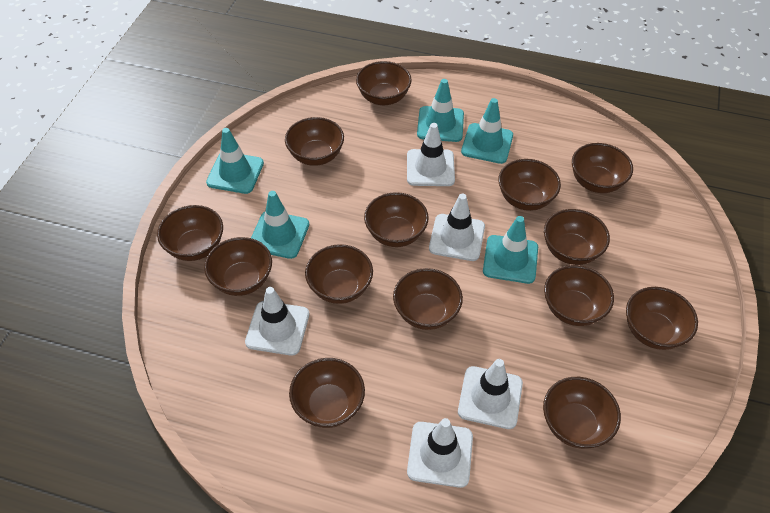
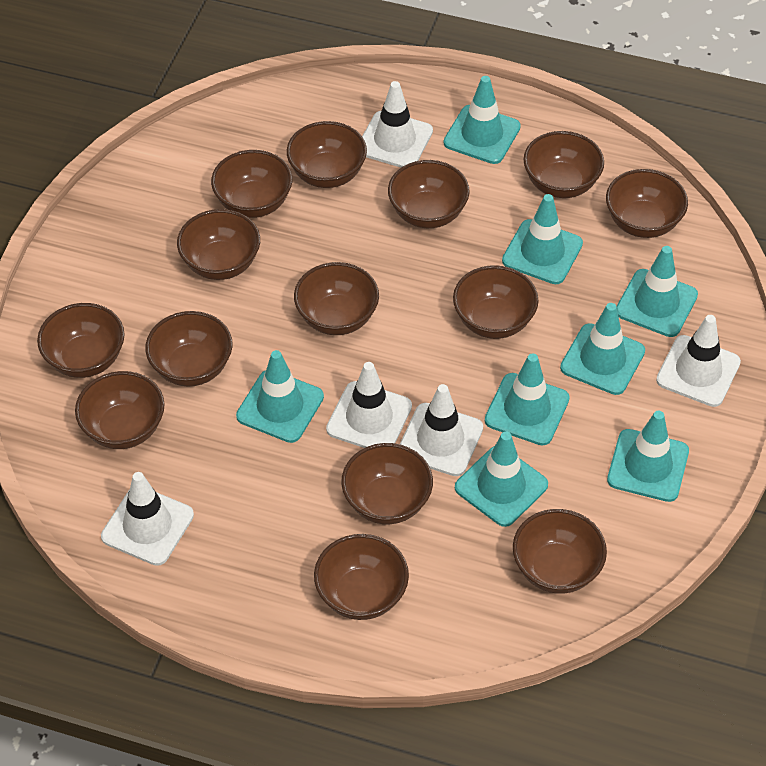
turquoise traffic cone: 5 -> 8

